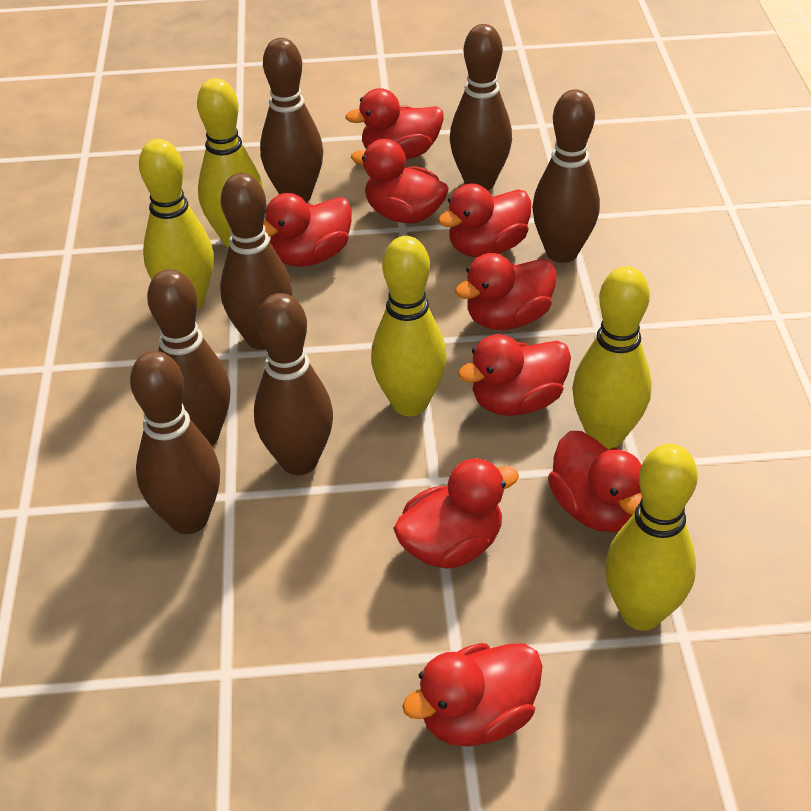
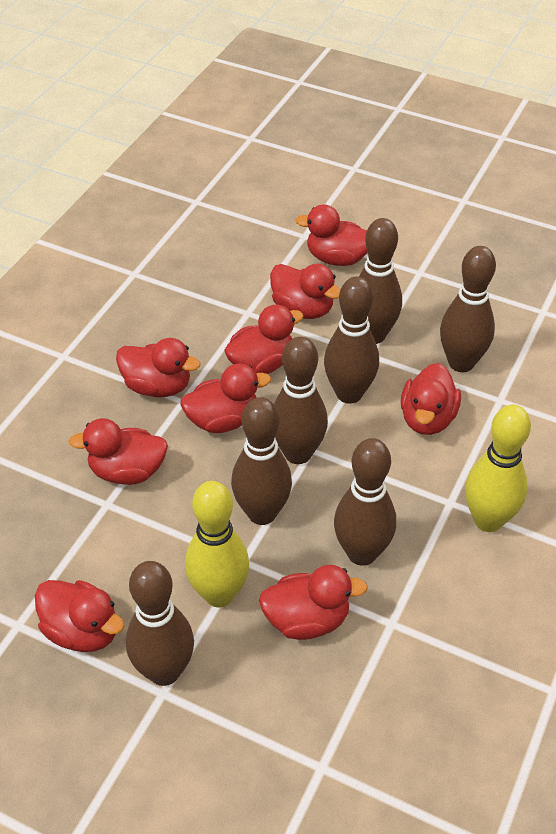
yellow bowling pin: 5 -> 2

